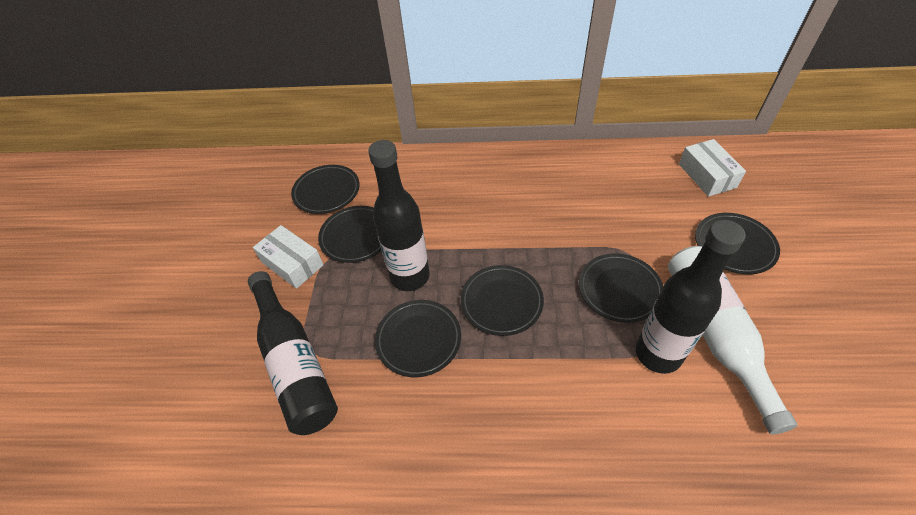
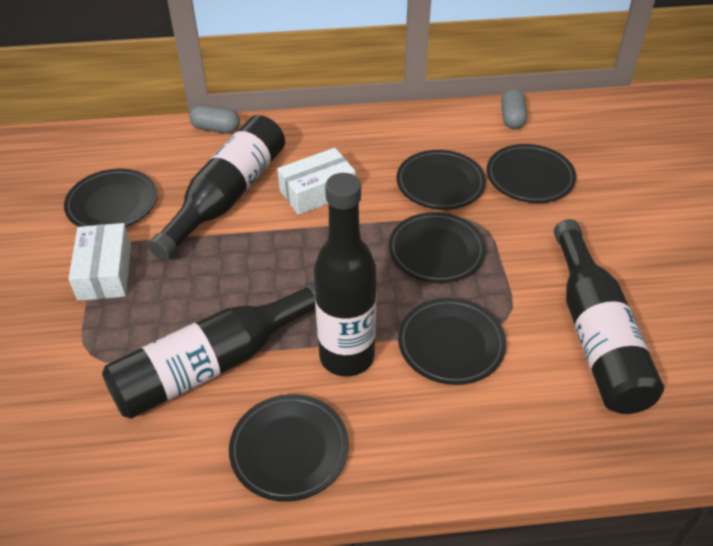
black bottle: 3 -> 4
grey capsule: 0 -> 2
white bottle: 1 -> 0

